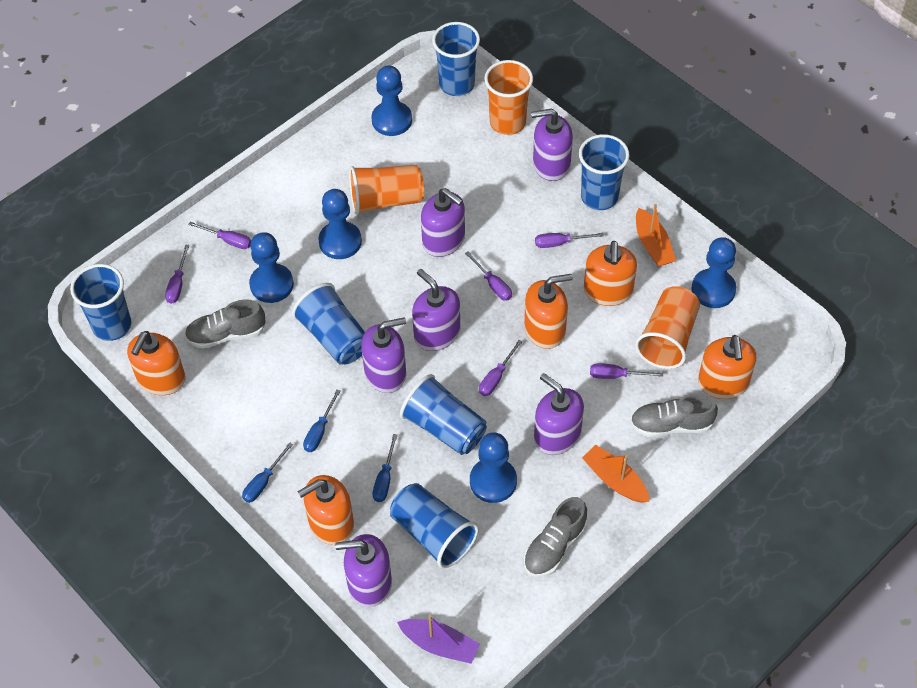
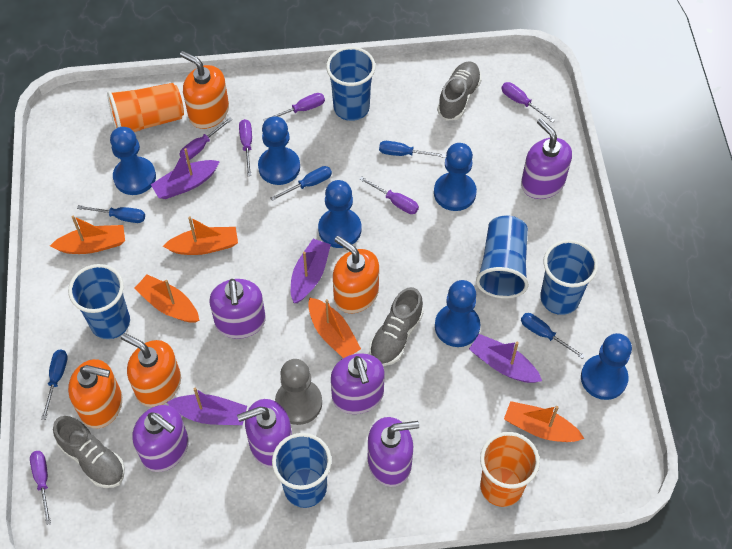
blue cup: 6 -> 5
blue pawn: 5 -> 6
blue screwdriver: 3 -> 5
grey pawn: 0 -> 1
orange boat: 2 -> 5
orange cup: 3 -> 2
orange soap dispenser: 5 -> 4
purple boat: 1 -> 4

